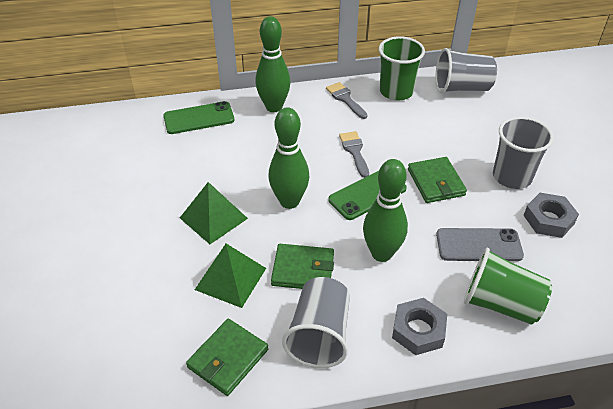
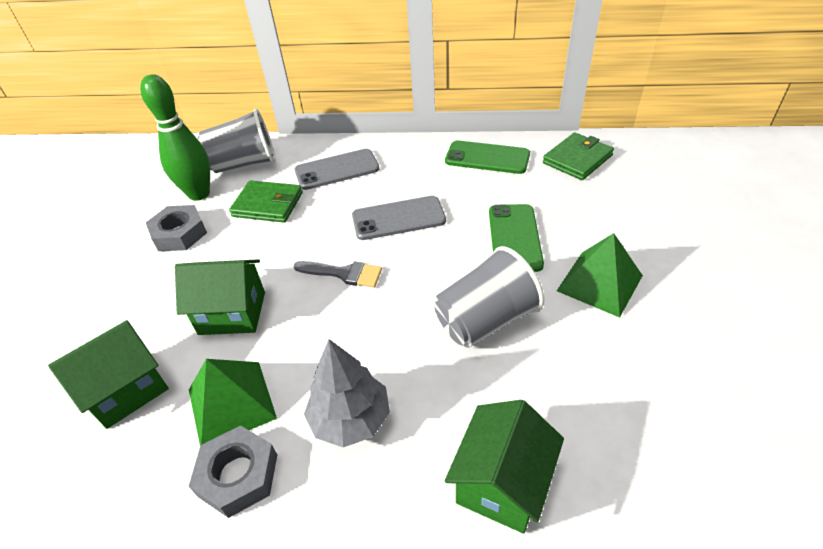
green bowling pin: 3 -> 1
green cup: 2 -> 0
green house: 0 -> 3
green wallet: 3 -> 2
grey brush: 2 -> 1
grey cup: 3 -> 2
grey phone: 1 -> 2
grey tree: 0 -> 1

